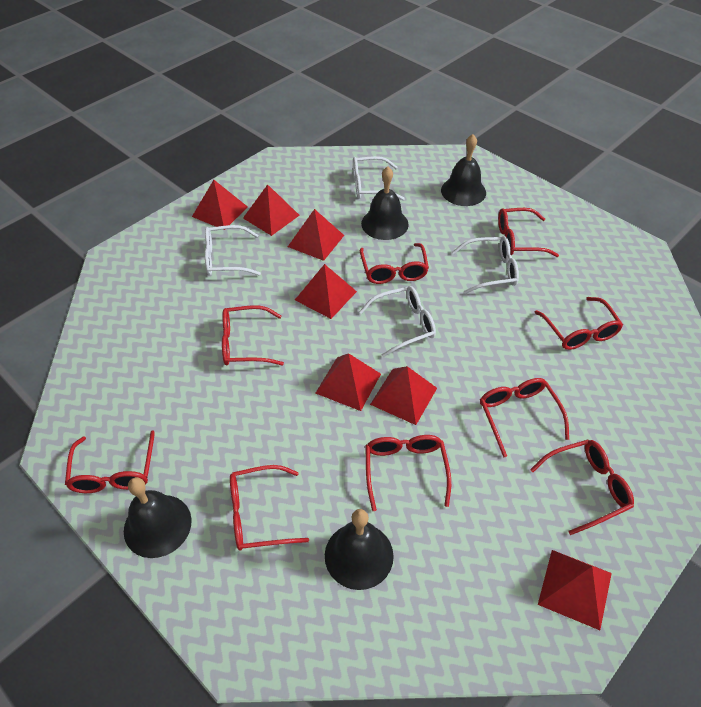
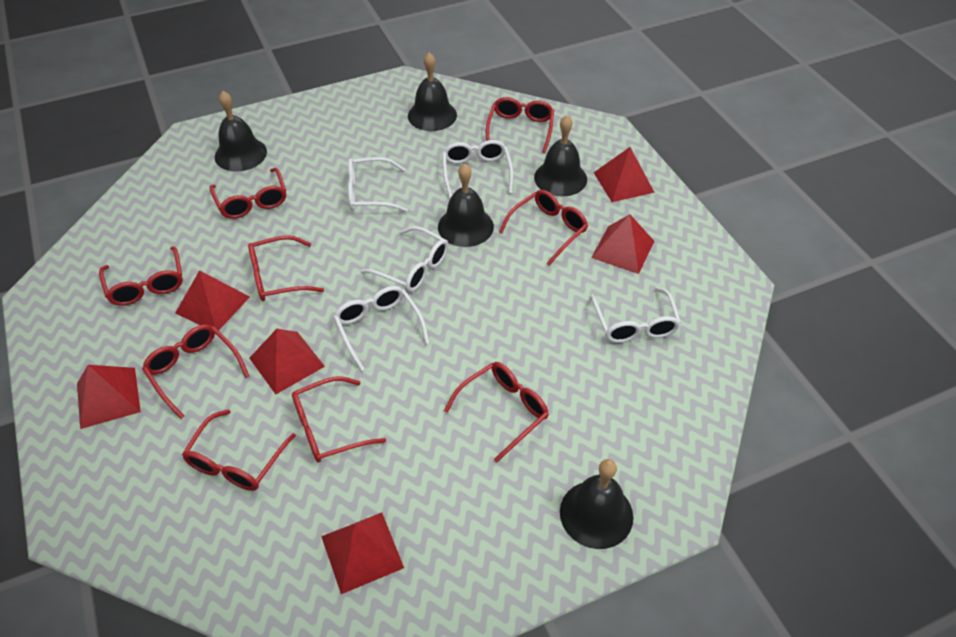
black bell: 4 -> 5
red pyramid: 7 -> 6
white glasses: 4 -> 5

